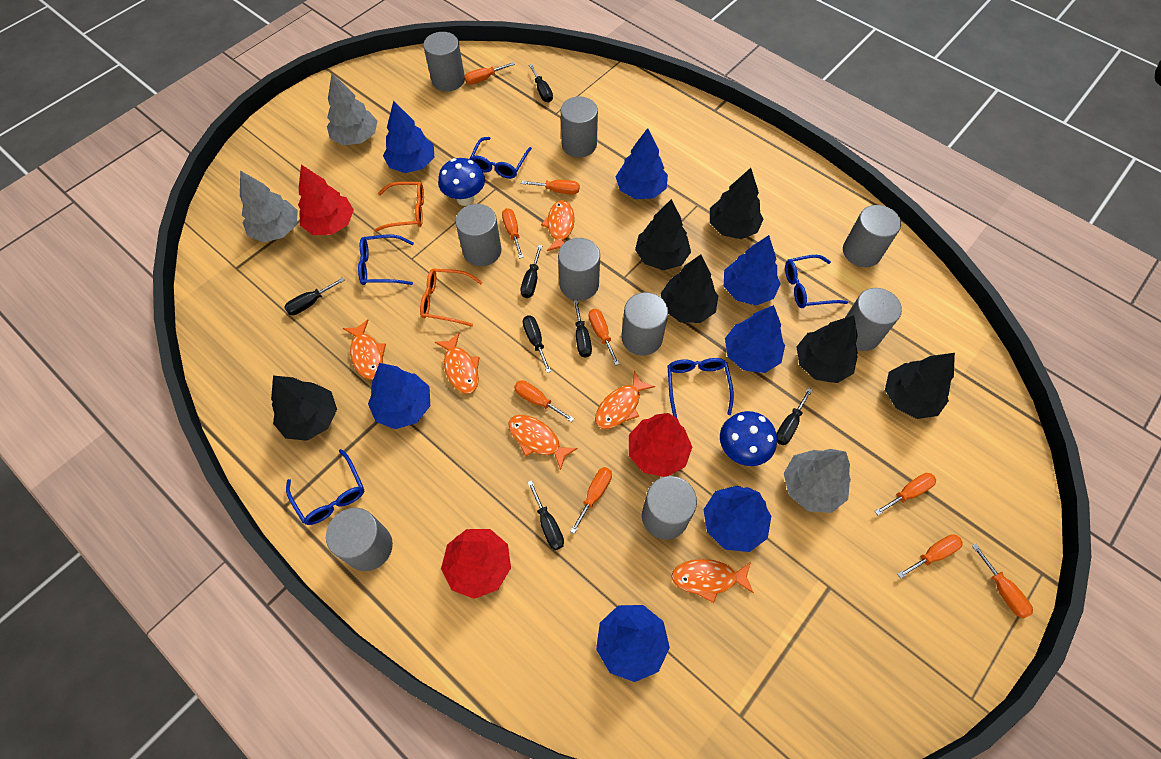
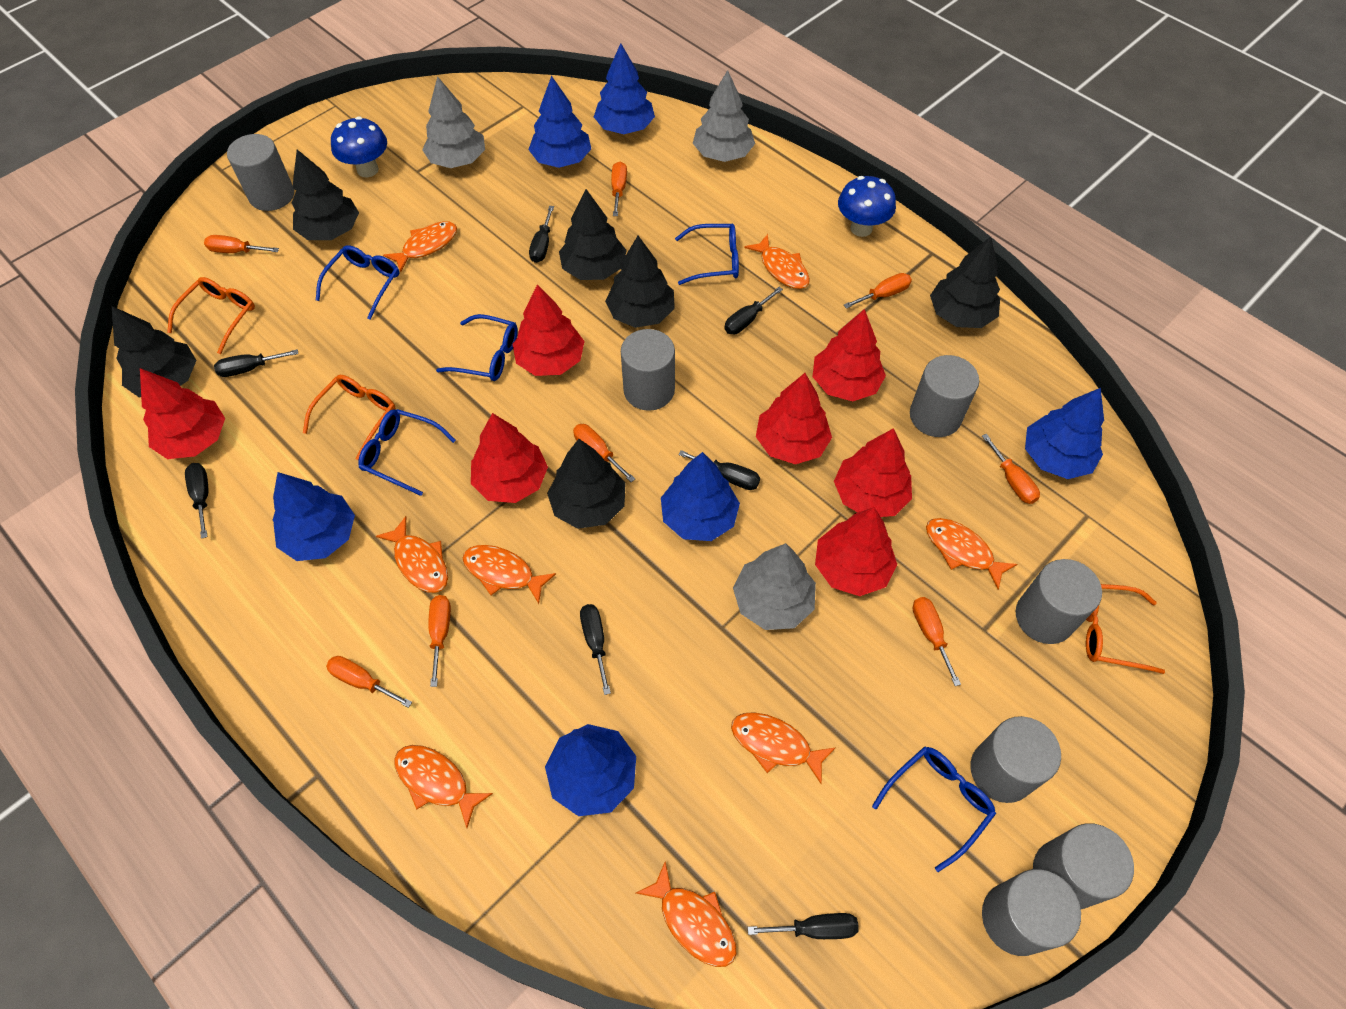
blue tree: 7 -> 6
grey cylinder: 9 -> 7
orange fish: 6 -> 8
orange glasses: 2 -> 3
orange screwdriver: 9 -> 8
red tree: 3 -> 7

